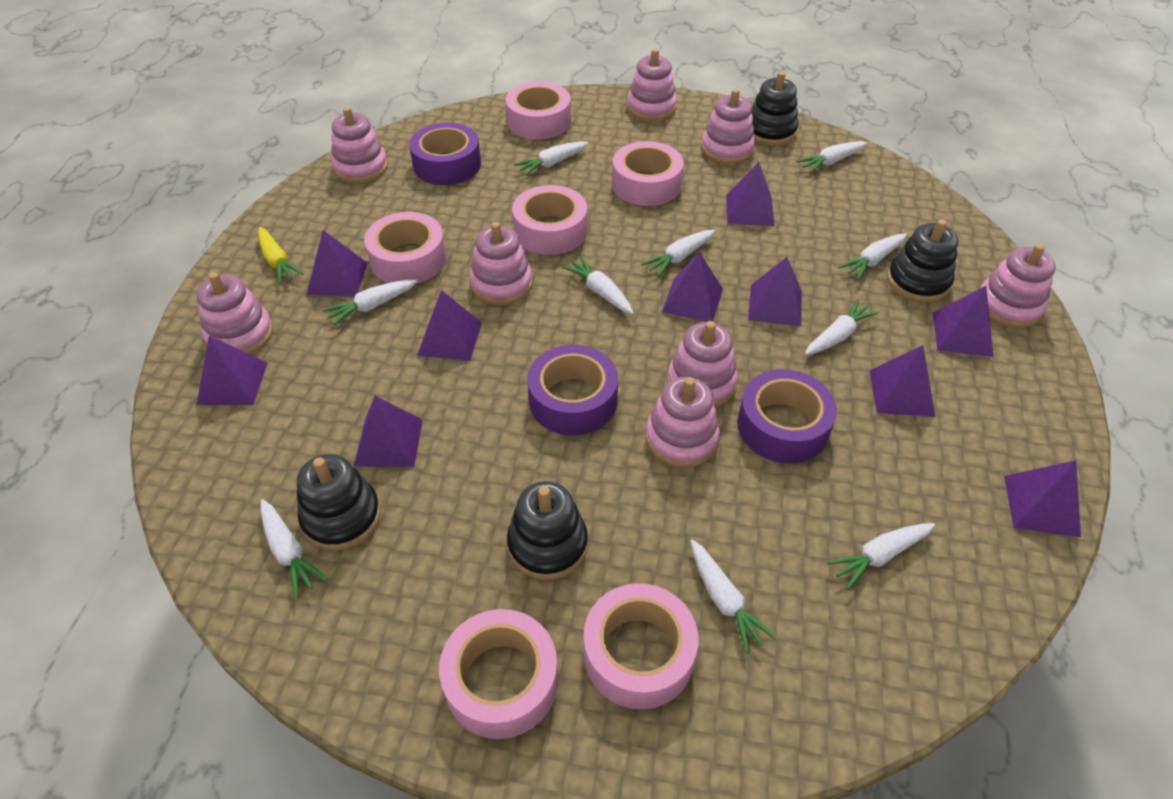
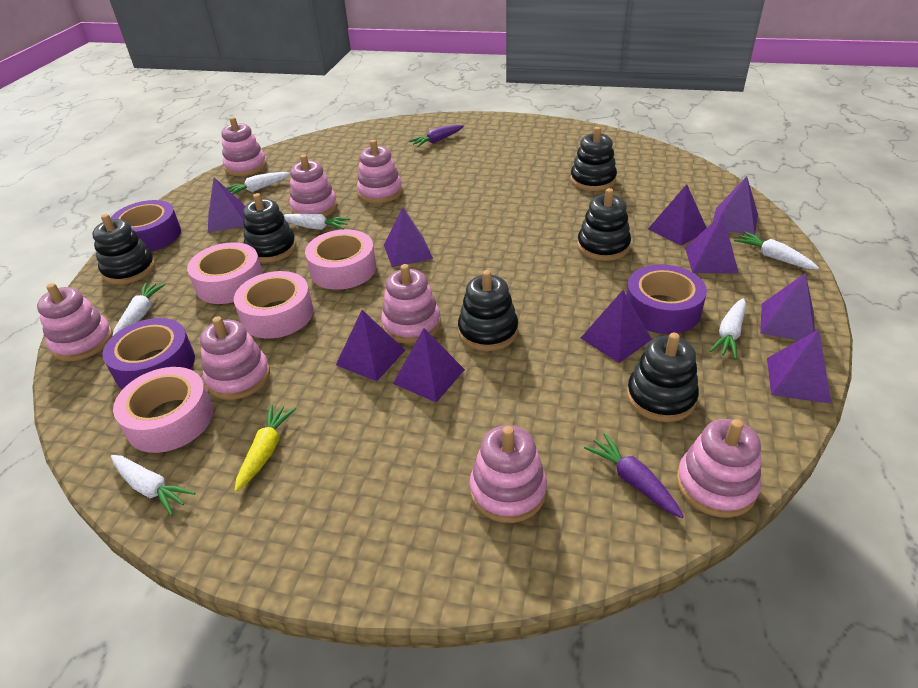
black stacking toy: 4 -> 6
pink tape: 6 -> 4
purple carrot: 0 -> 2
white carrot: 10 -> 6

